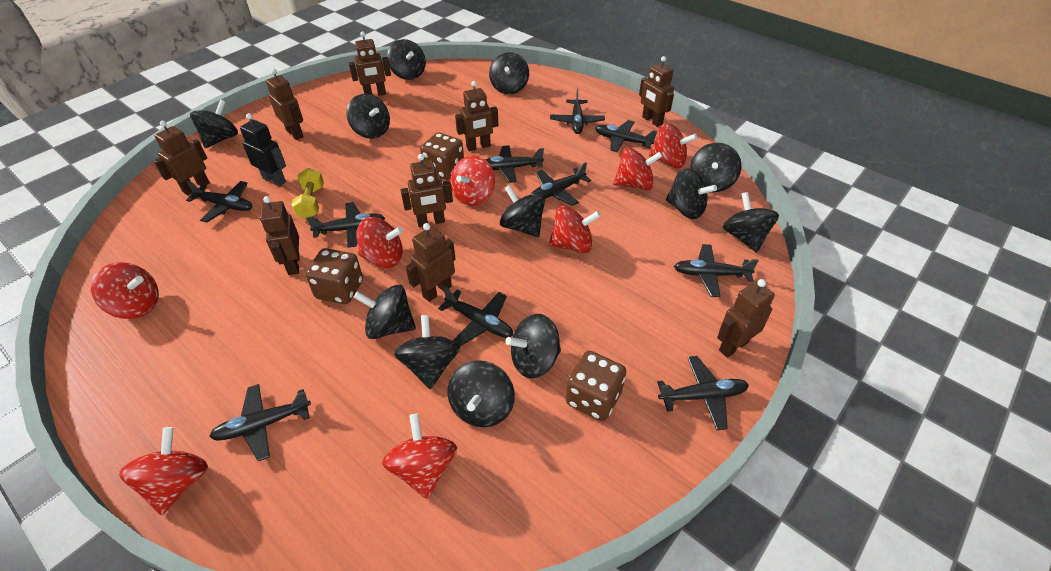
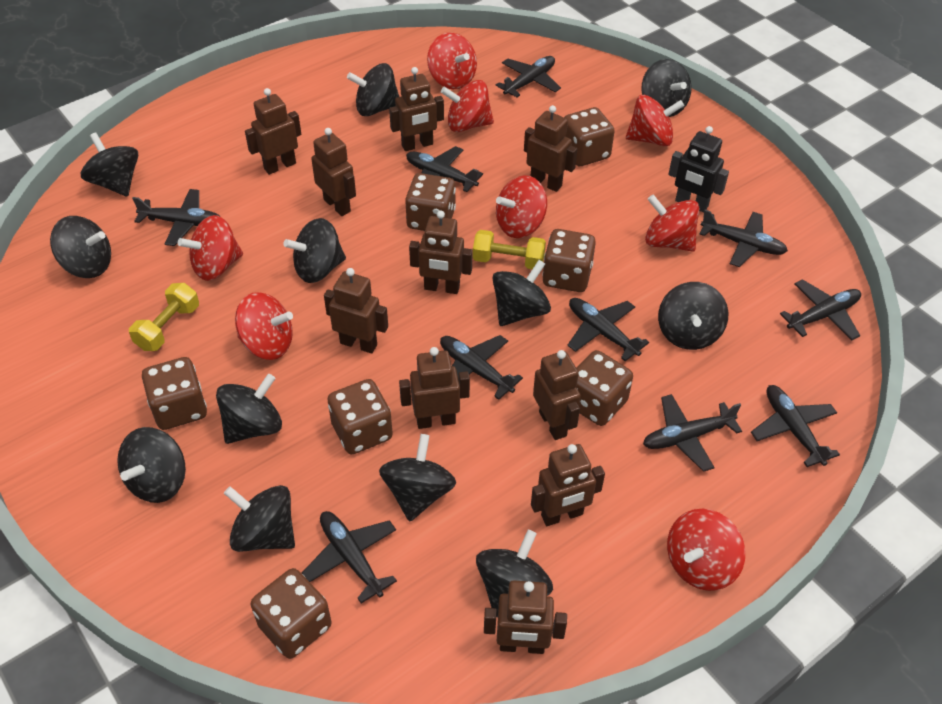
brown dice: 3 -> 7
brown robot: 9 -> 10
yellow dumbbell: 1 -> 2

